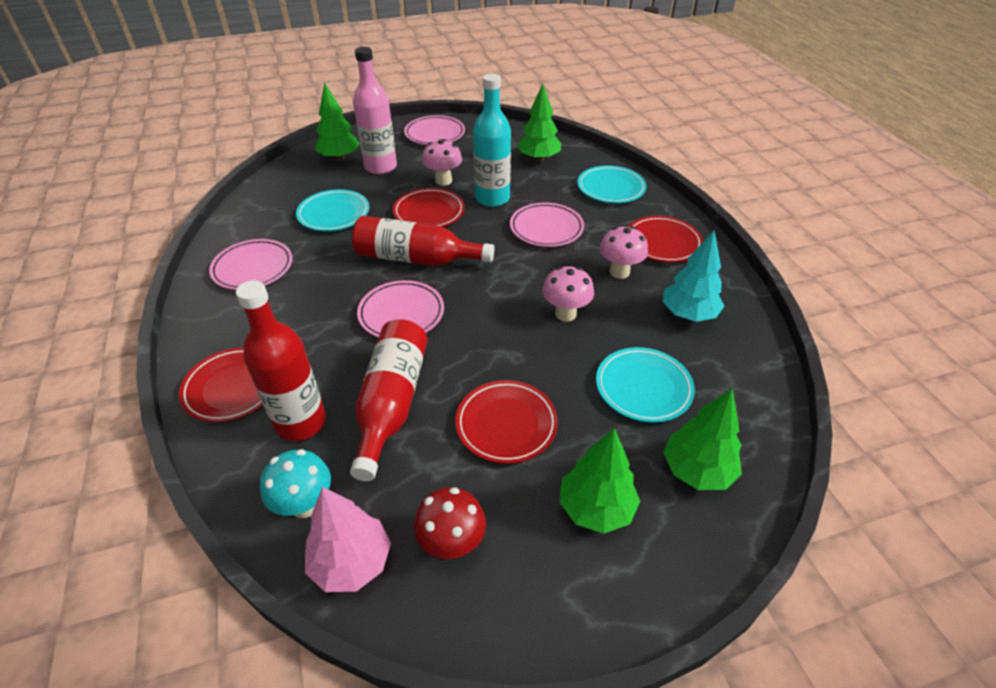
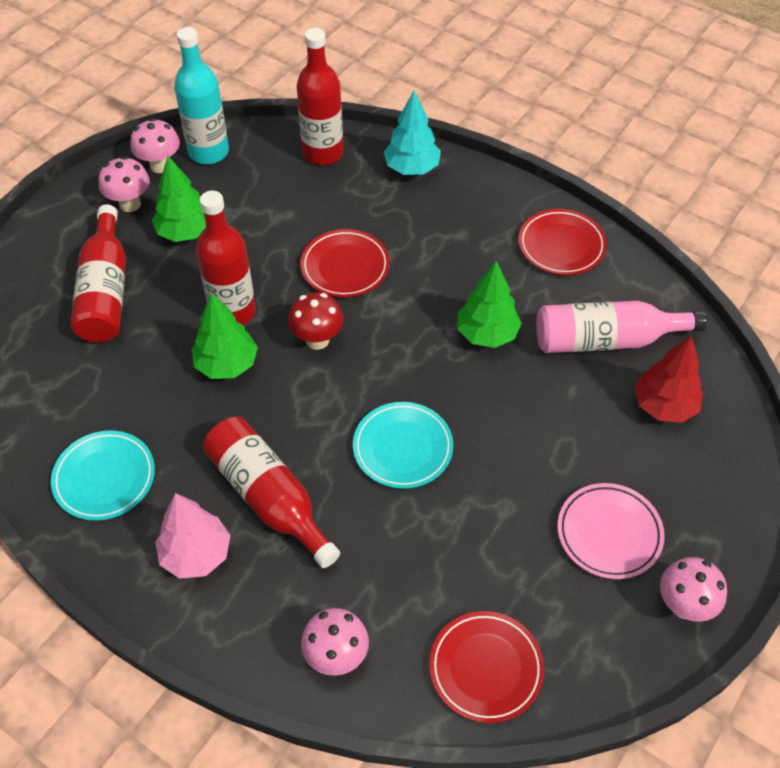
green tree: 4 -> 3
pink mushroom: 3 -> 4
pink plate: 4 -> 1
red bottle: 3 -> 4
red plate: 4 -> 3
red tree: 0 -> 1
turquoise mushroom: 1 -> 0
turquoise plate: 3 -> 2

